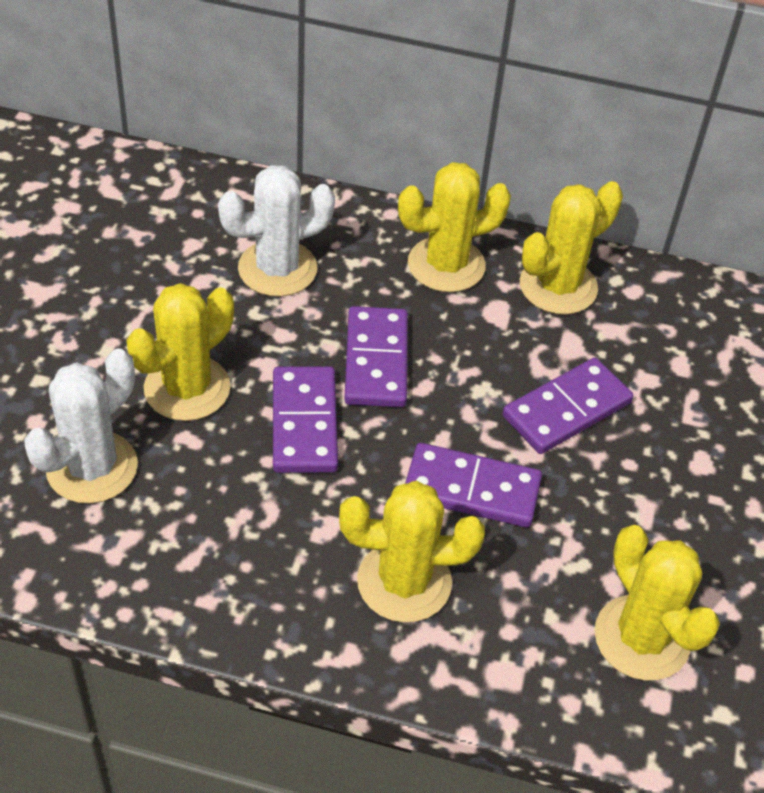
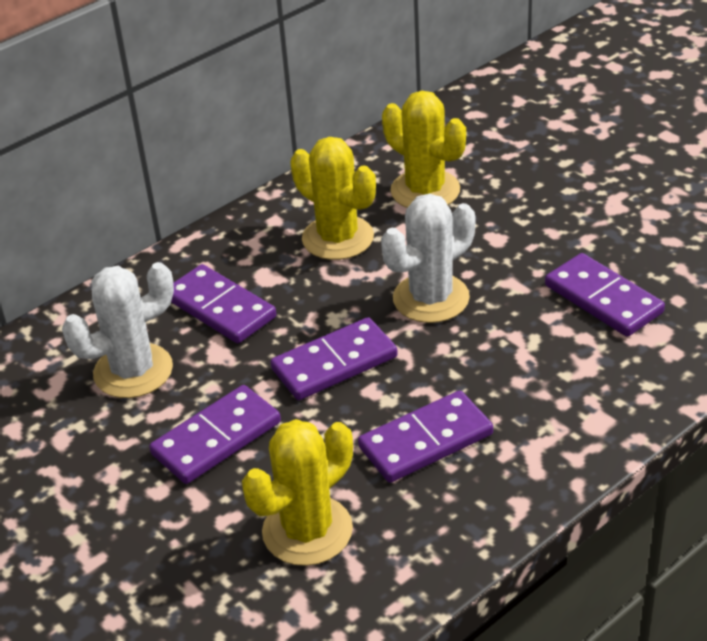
purple domino: 4 -> 5
yellow cactus: 5 -> 3

